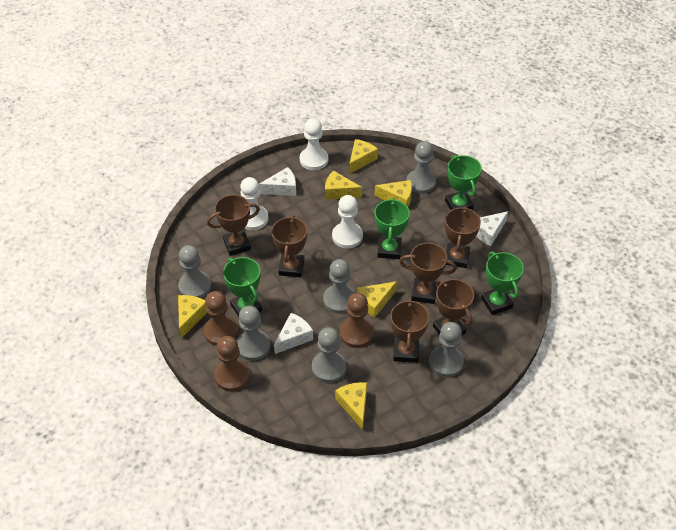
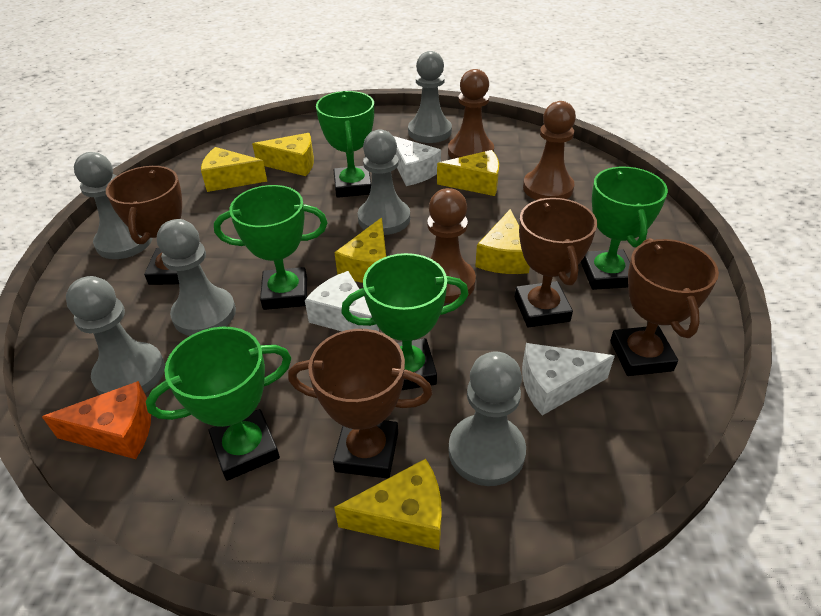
brown trophy: 6 -> 4
green trophy: 4 -> 5
orange cheese: 0 -> 1
white pawn: 3 -> 0

